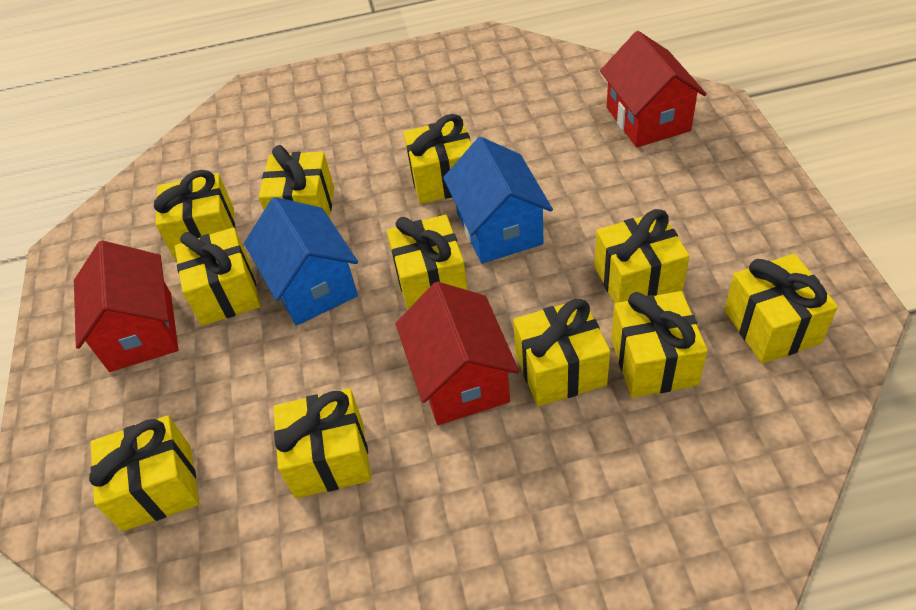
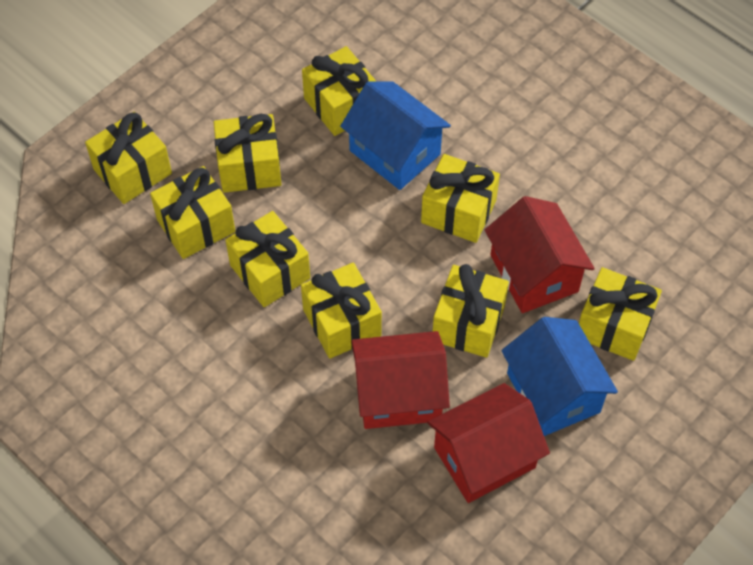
yellow gift: 11 -> 9

